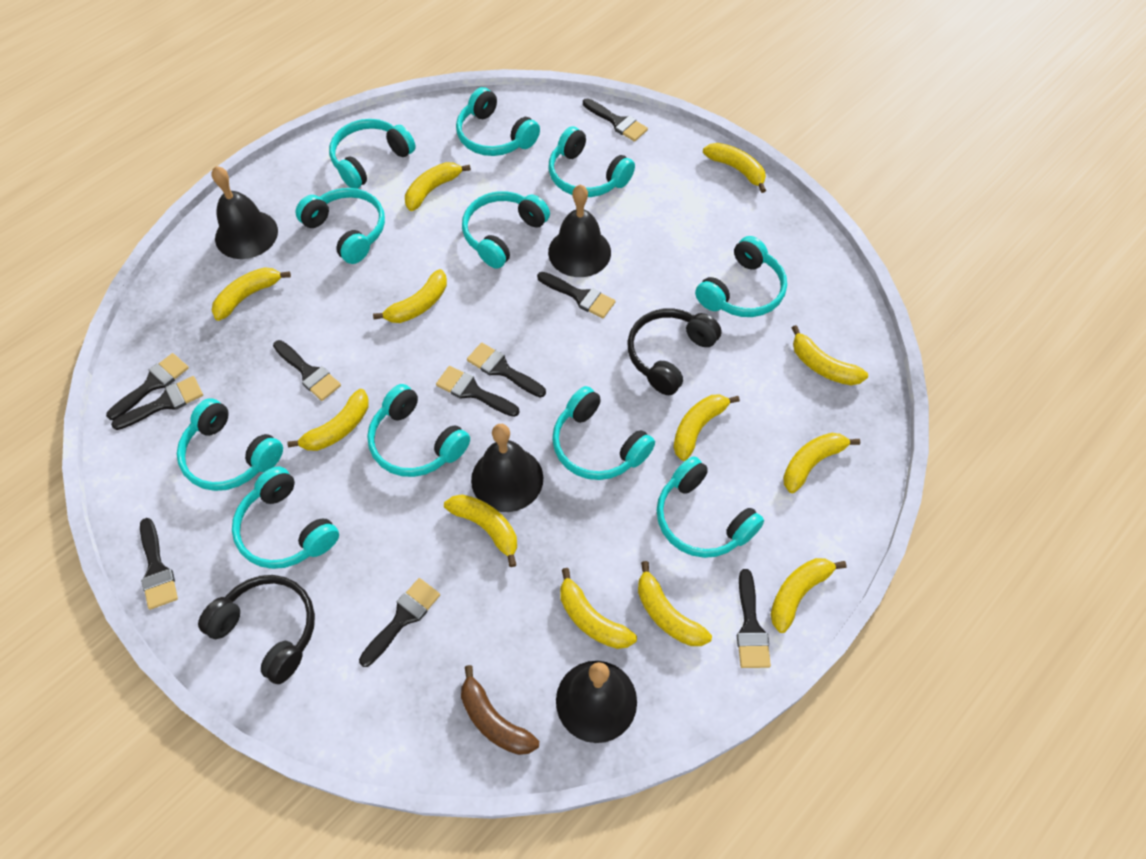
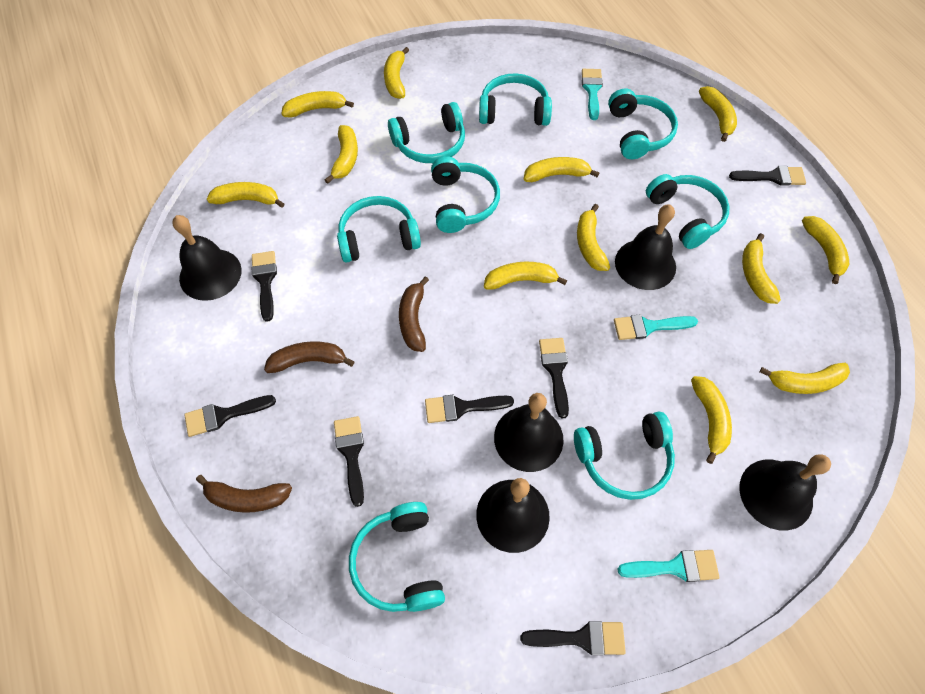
black bell: 4 -> 5
black brush: 10 -> 7
black headphones: 2 -> 0
brown banana: 1 -> 3
turquoise brush: 0 -> 3
turquoise headphones: 11 -> 8

